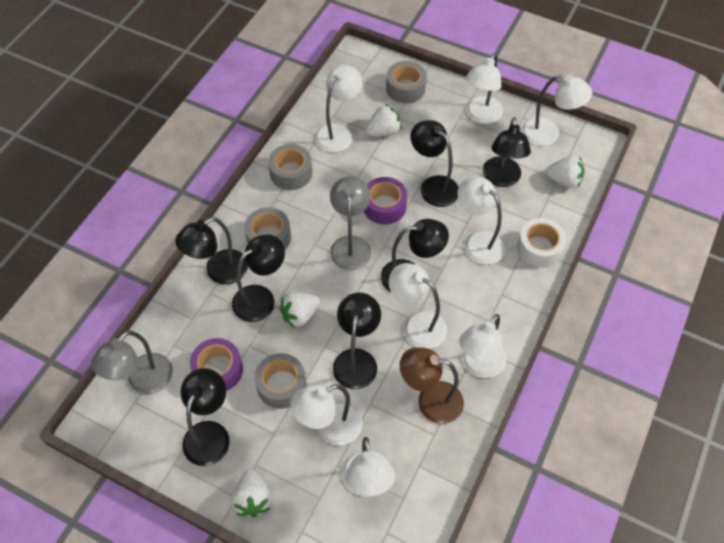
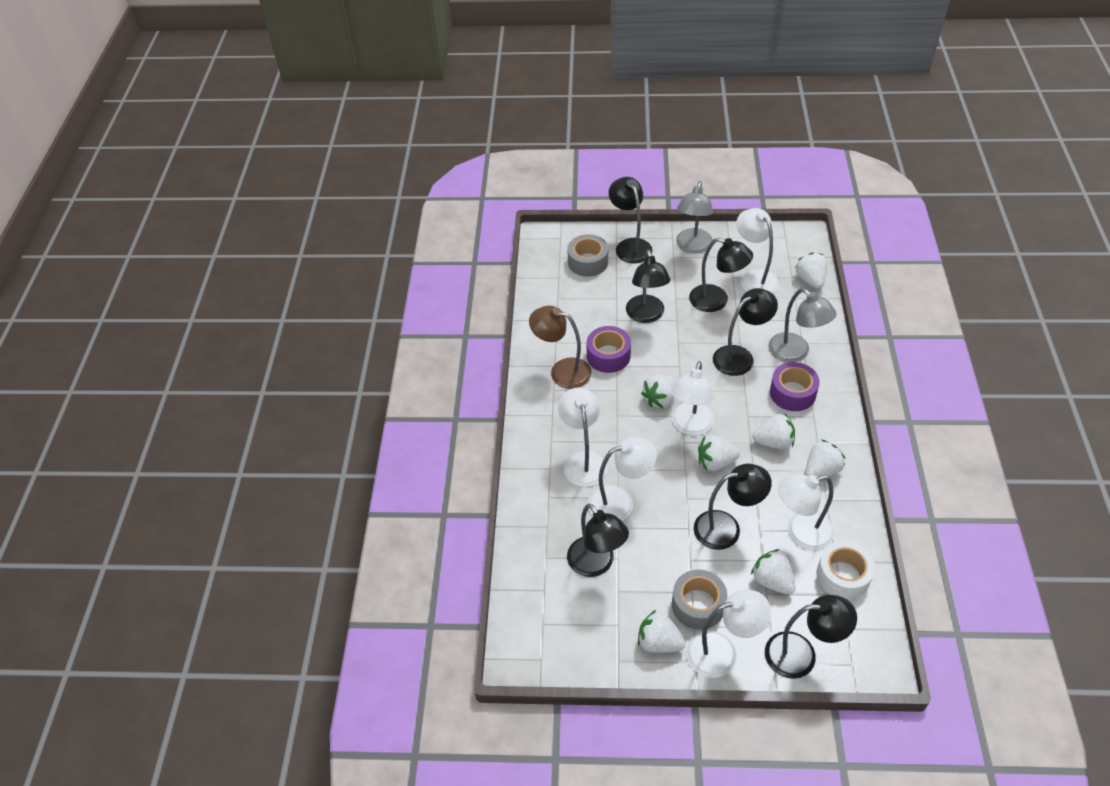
grey tape: 4 -> 2
white lamp: 8 -> 6
white strawberry: 4 -> 7

